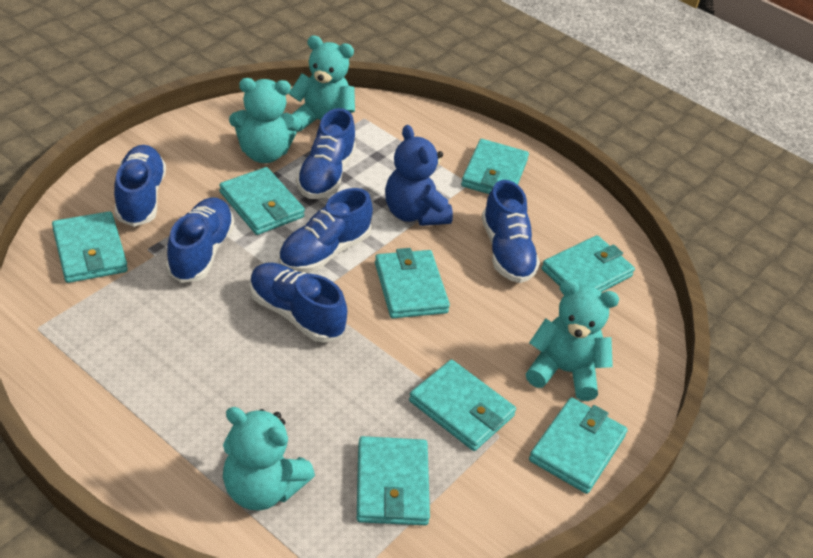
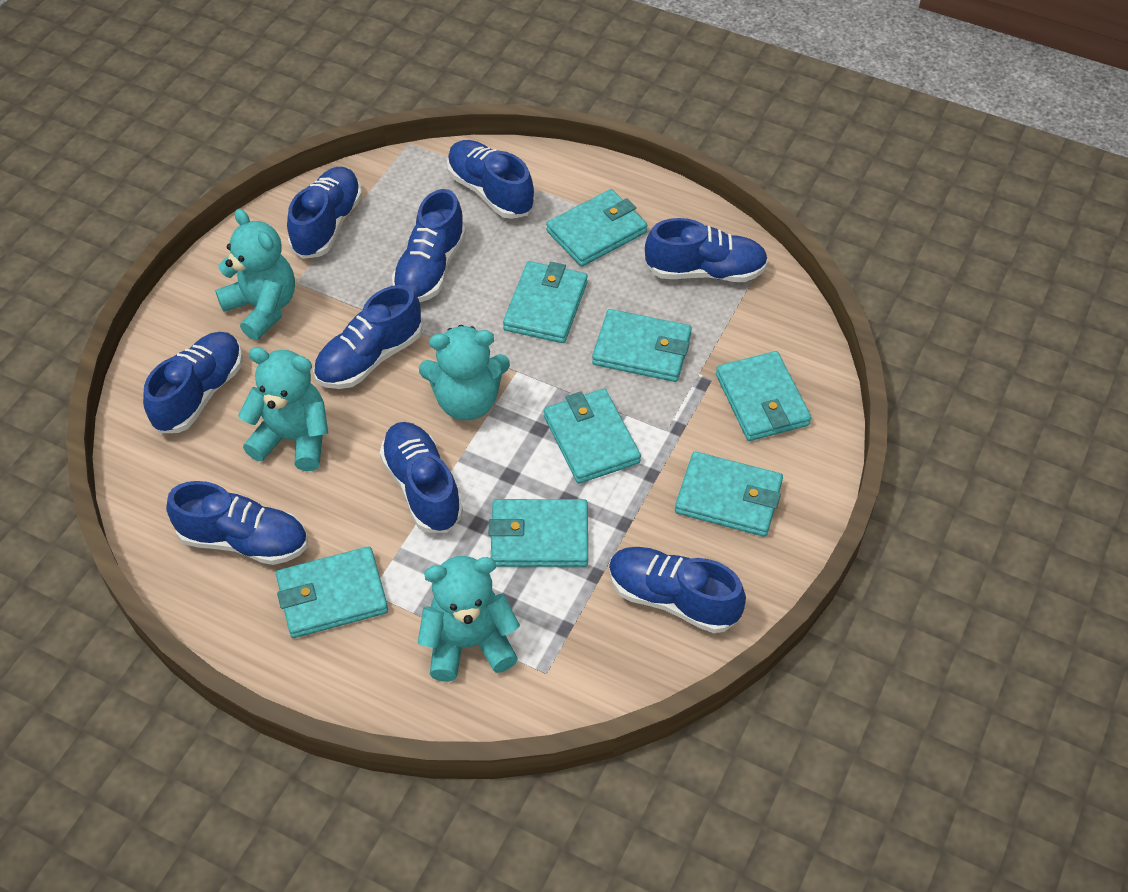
blue shoe: 6 -> 9
blue teddy bear: 1 -> 0

